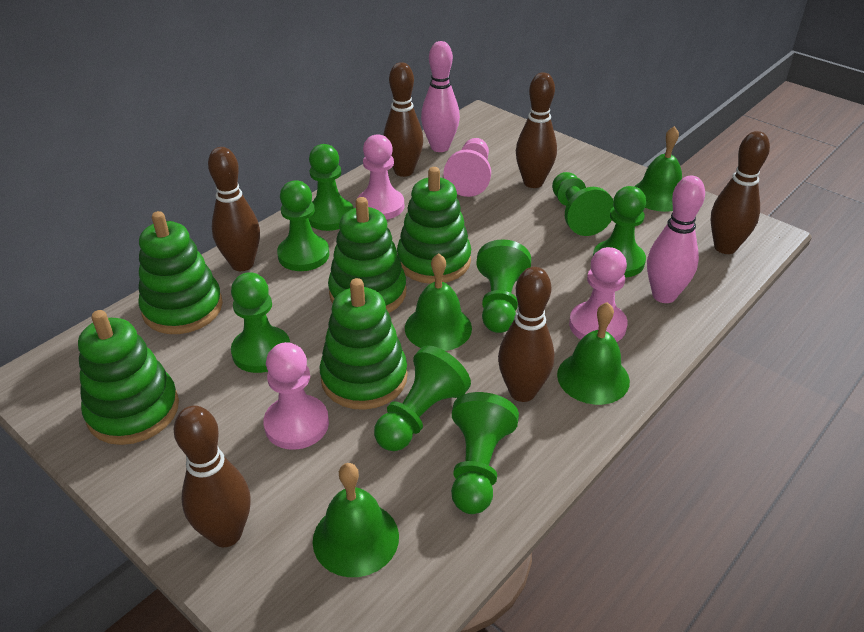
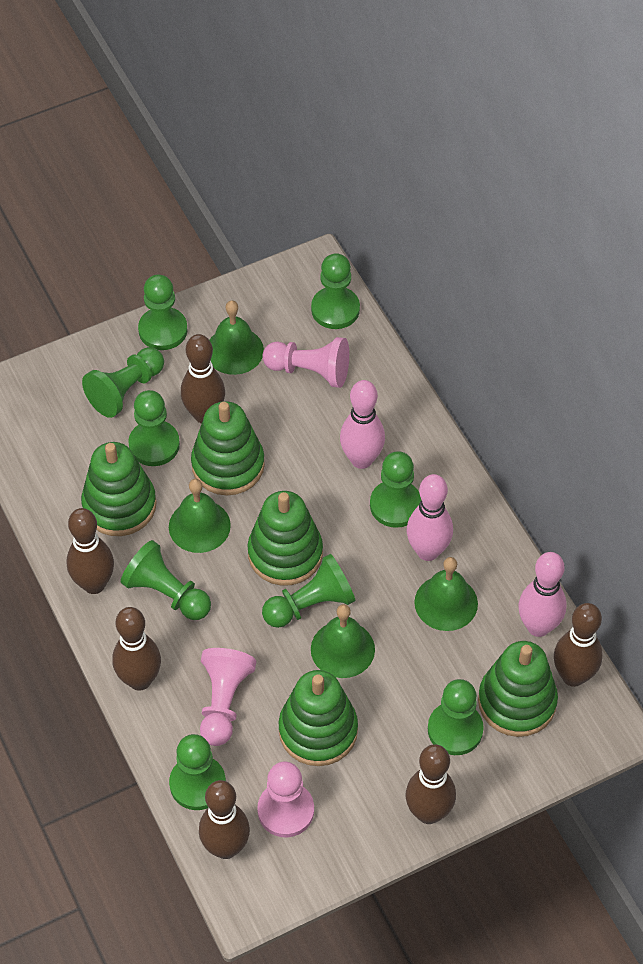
green pawn: 8 -> 9
pink bowling pin: 2 -> 3
pink pawn: 4 -> 3

